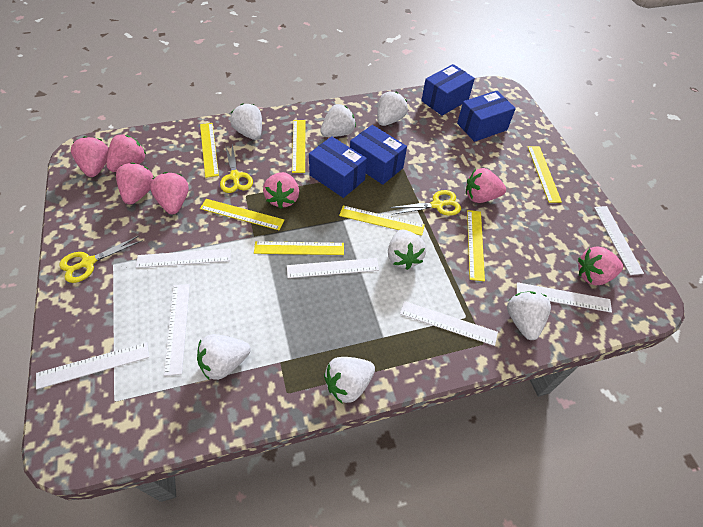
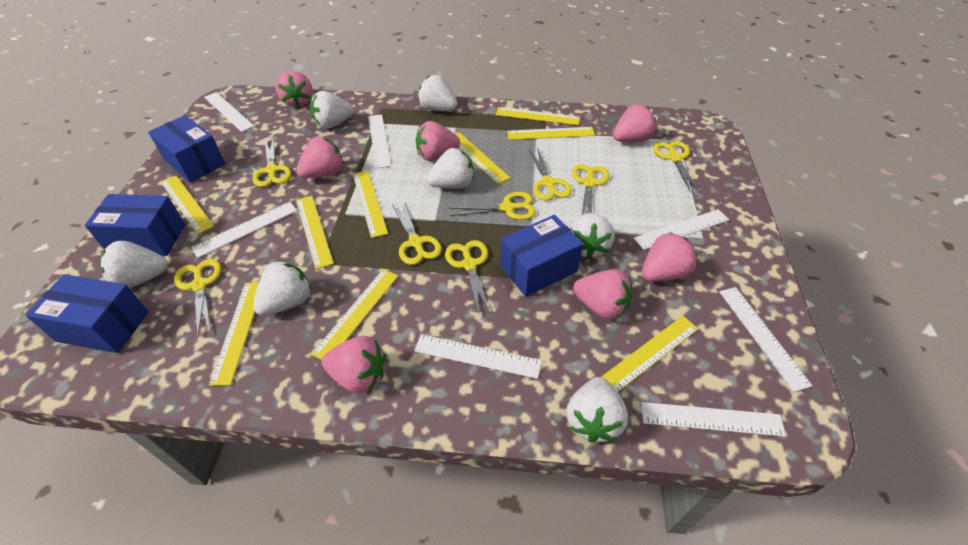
yellow ruler: 7 -> 9
yellow scissors: 3 -> 8

